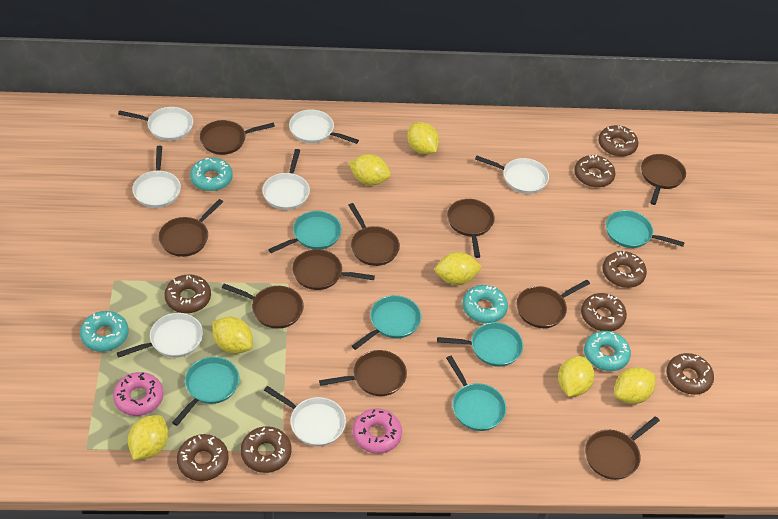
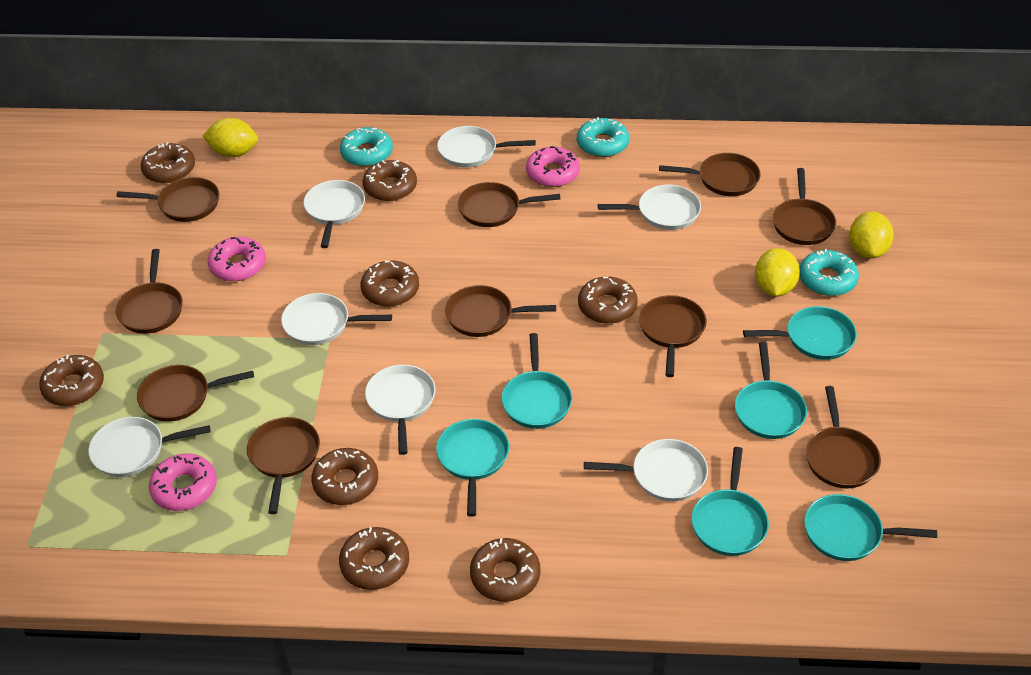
pink donut: 2 -> 3
turquoise donut: 4 -> 3
yellow lemon: 7 -> 3

